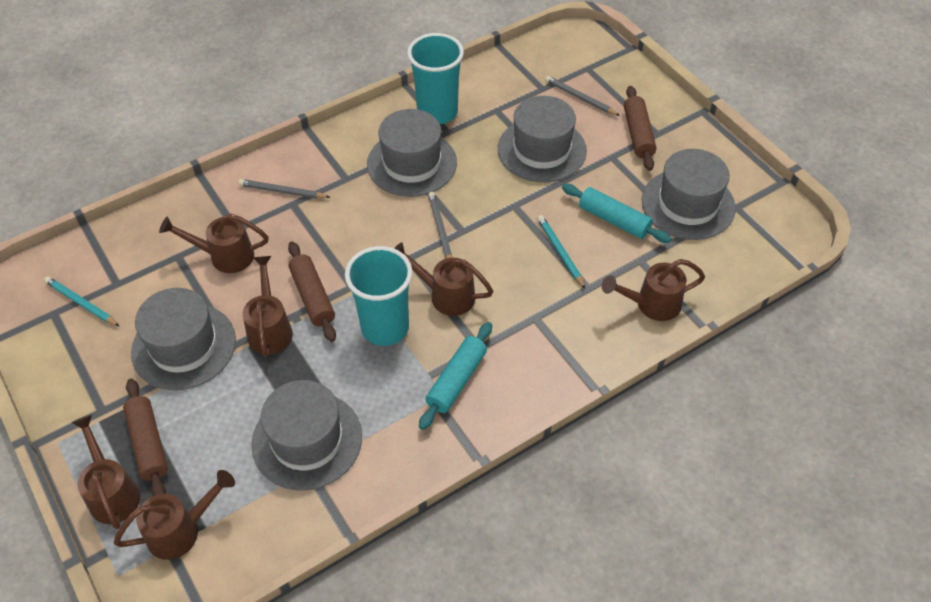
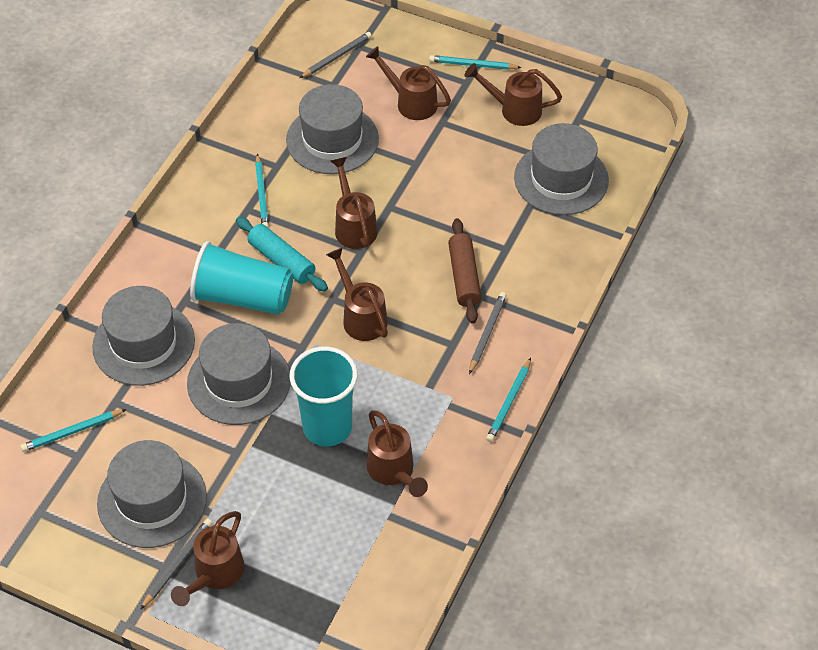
brown rolling pin: 3 -> 1
turquoise pencil: 2 -> 4
turquoise rolling pin: 2 -> 1

